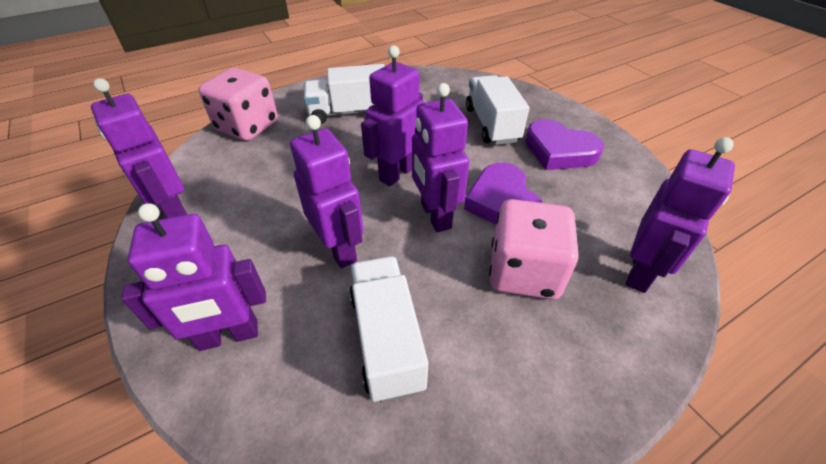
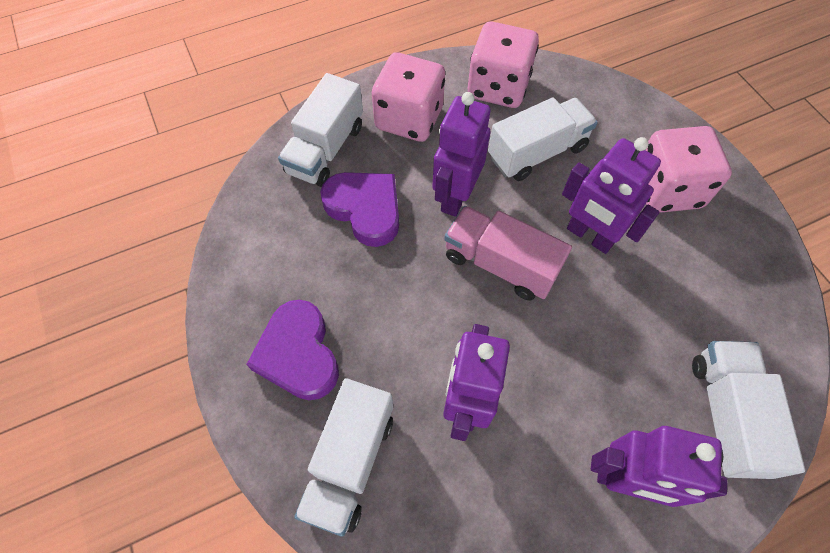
pink dice: 2 -> 3
pink truck: 0 -> 1
purple robot: 6 -> 4
white truck: 3 -> 4

